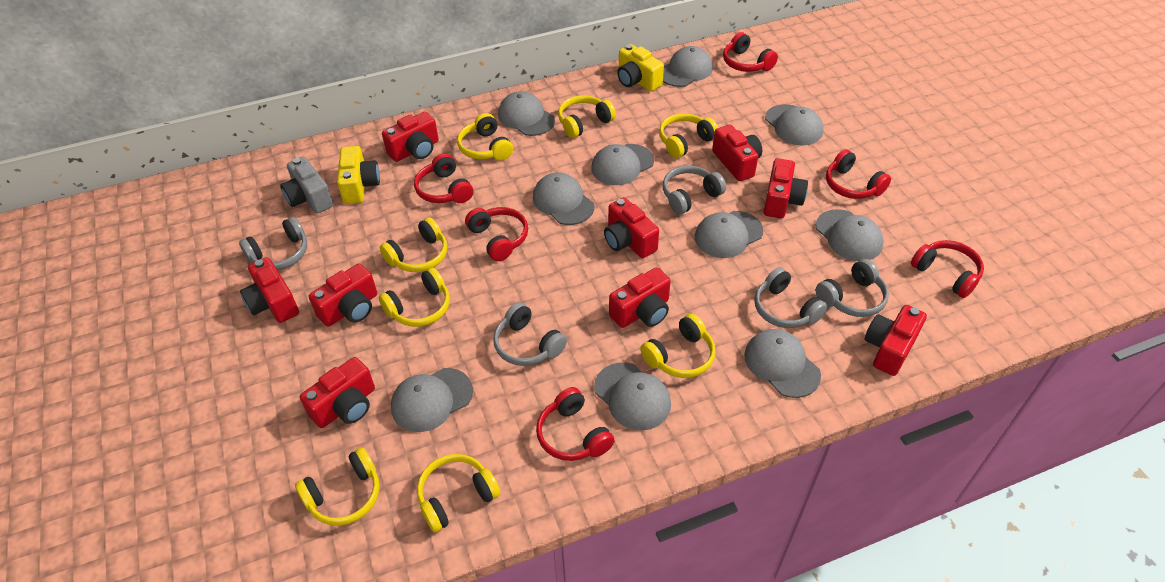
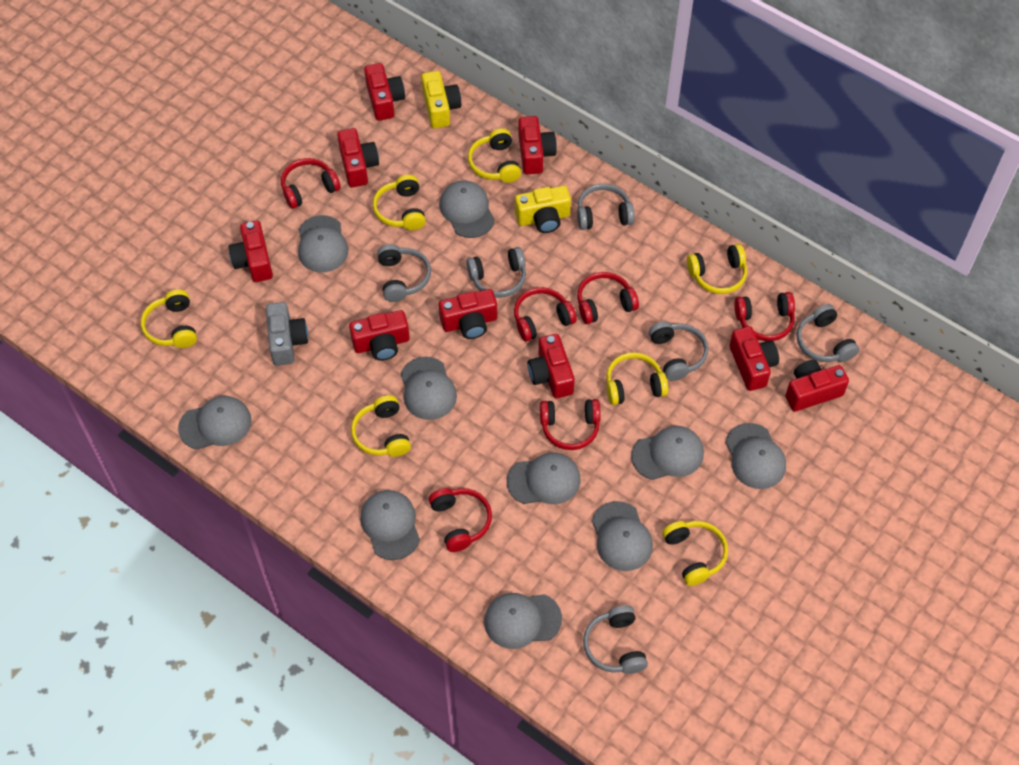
grey headphones: 5 -> 6
yellow headphones: 8 -> 7

